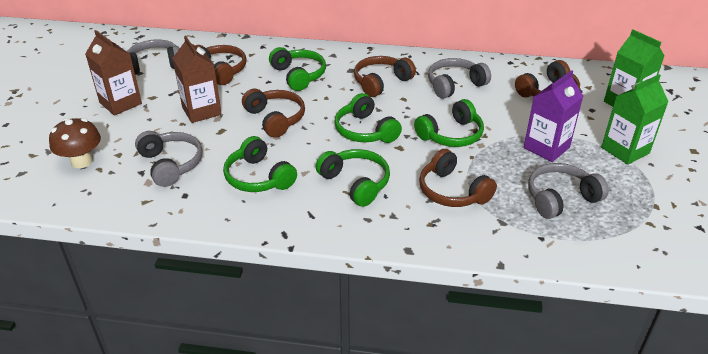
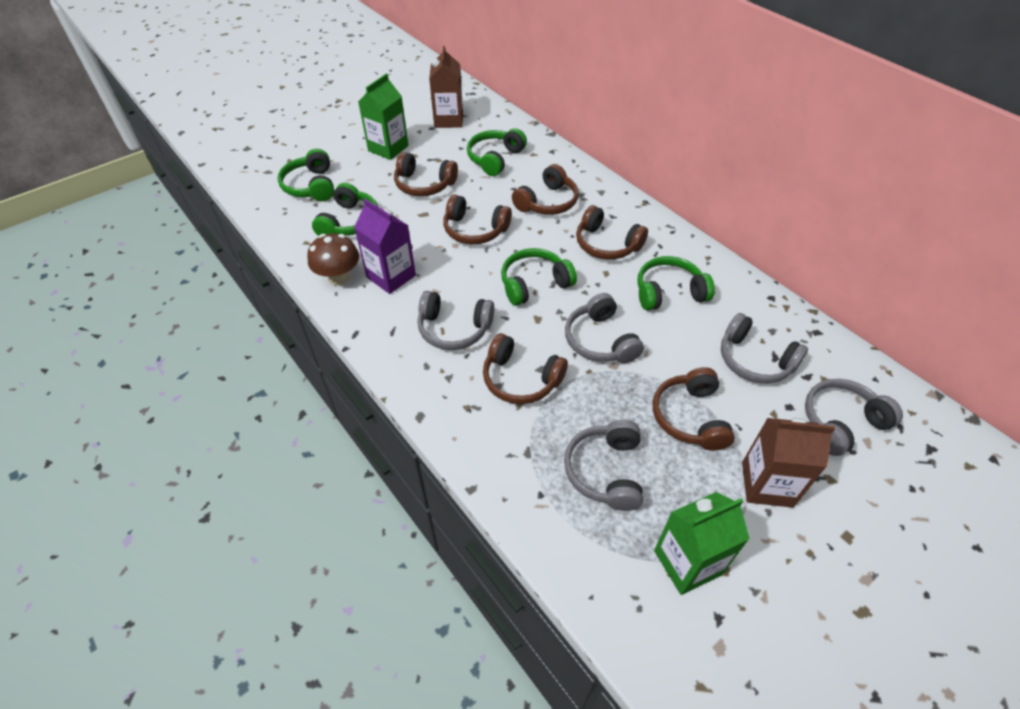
brown headphones: 5 -> 6
grey headphones: 4 -> 5

